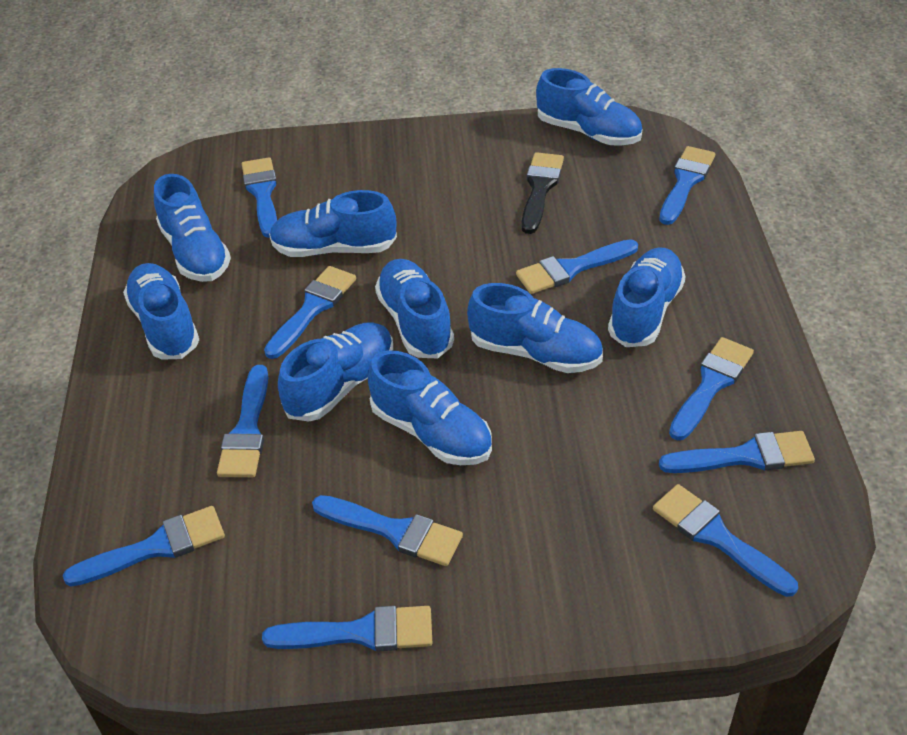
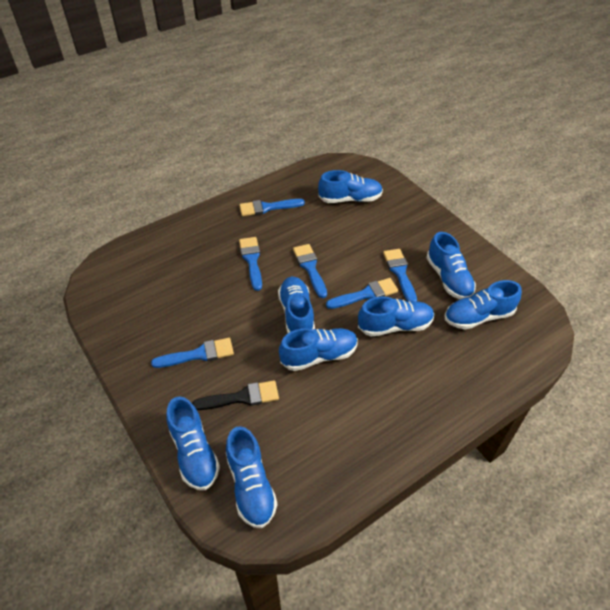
blue brush: 11 -> 6
blue shoe: 9 -> 8

